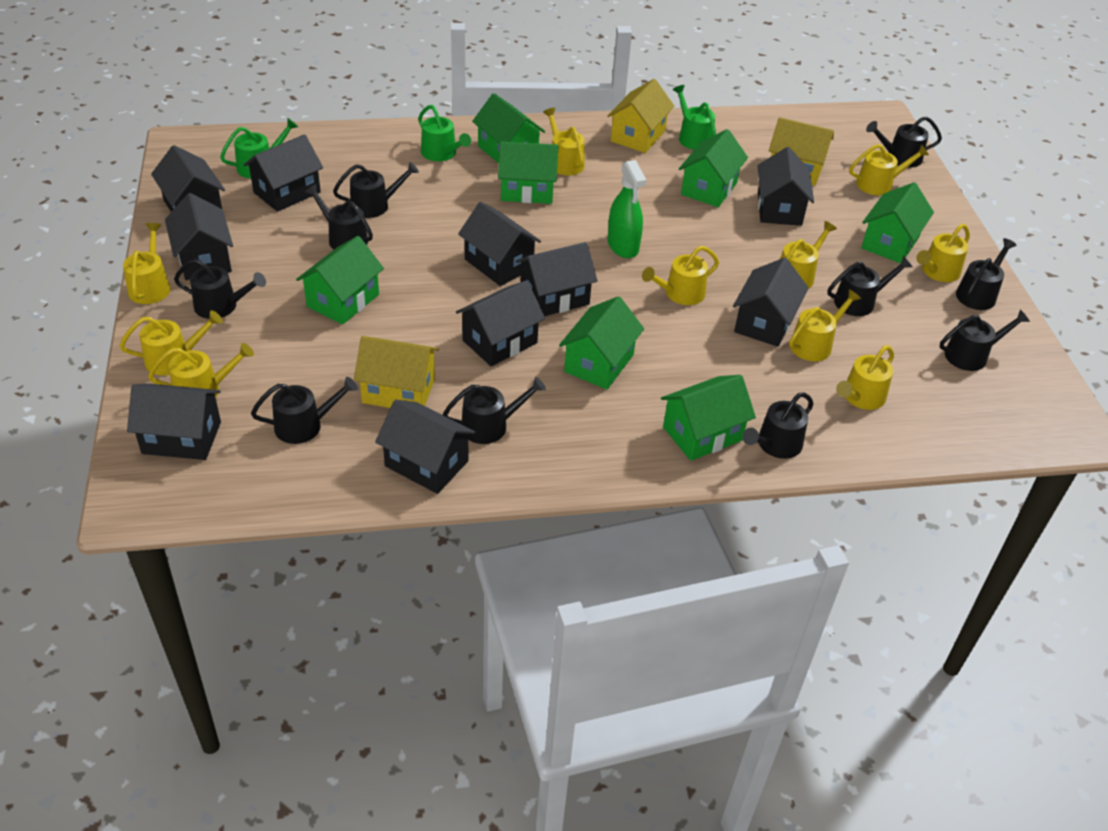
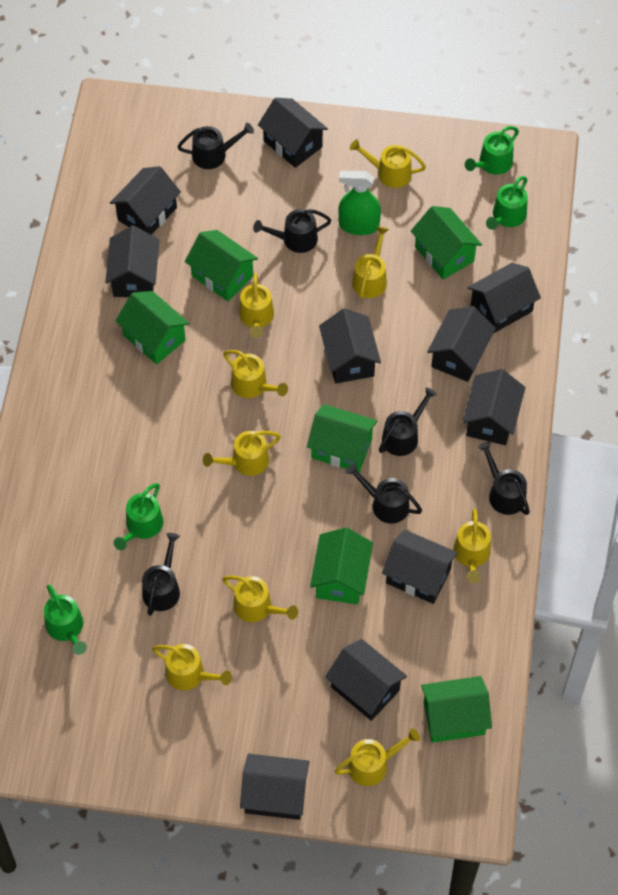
black watering can: 10 -> 6
green house: 7 -> 6
green watering can: 3 -> 4
yellow house: 3 -> 0
yellow watering can: 10 -> 9

